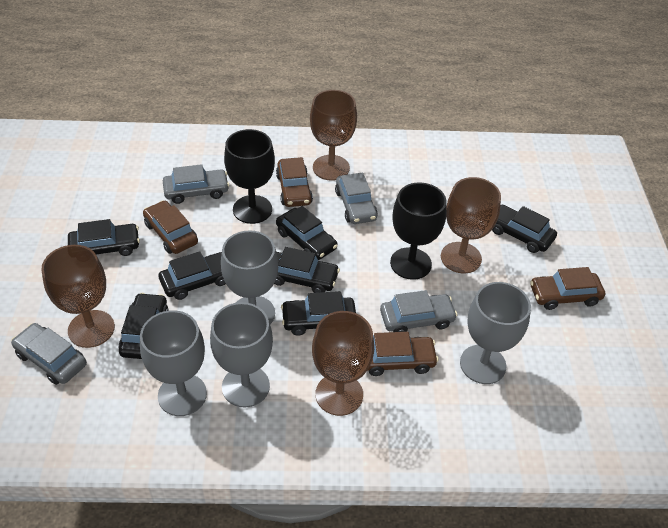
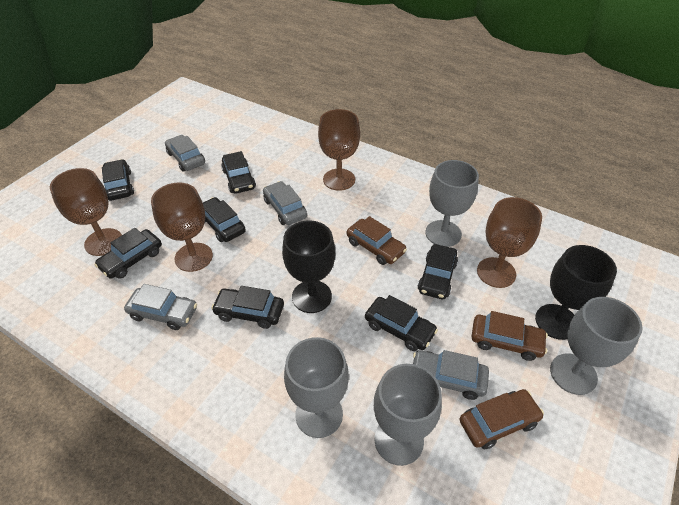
brown car: 4 -> 3

